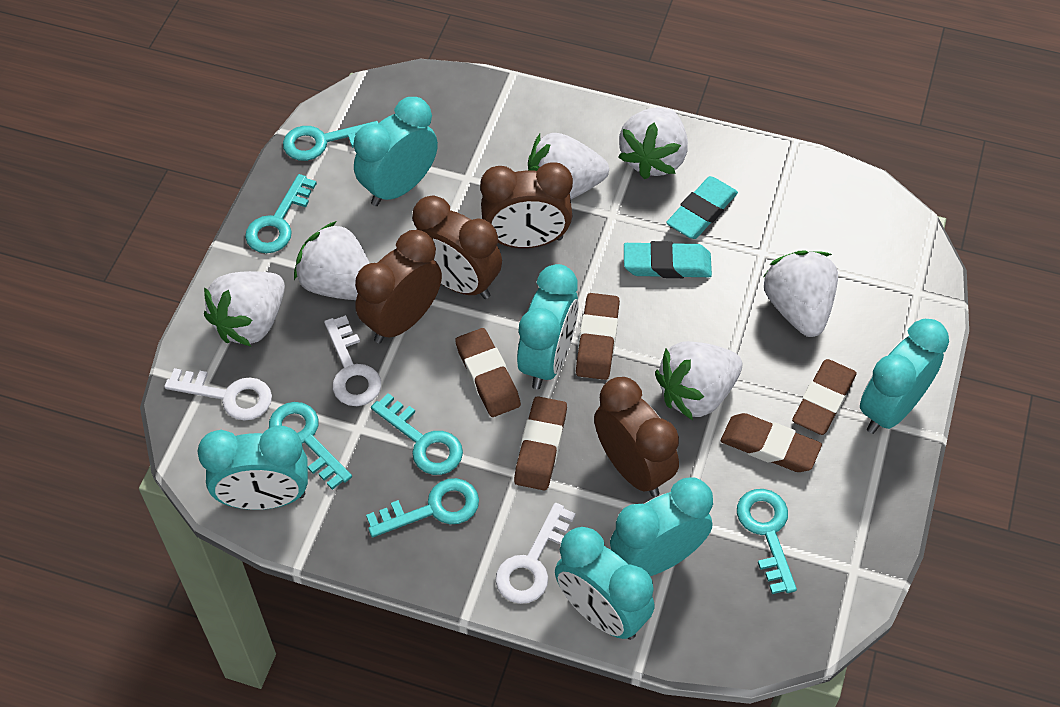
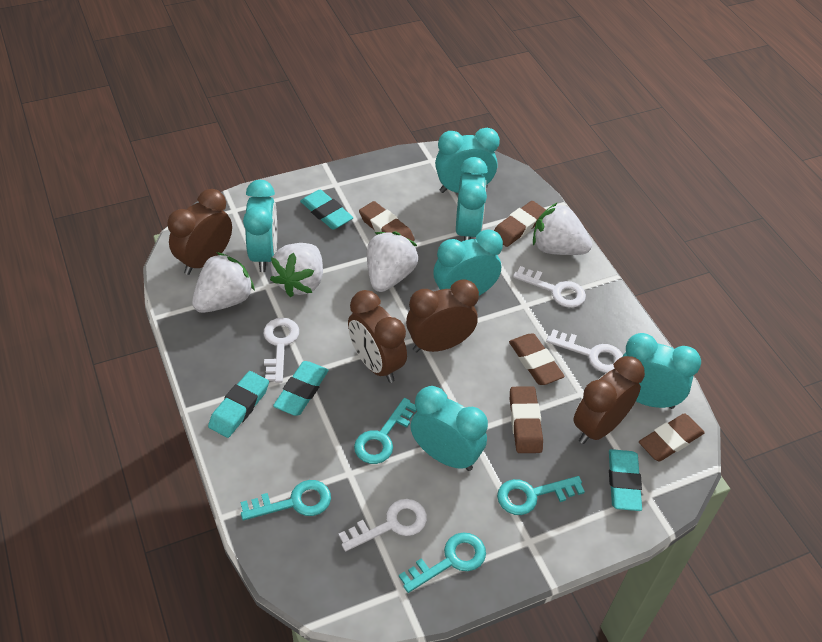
turquoise eraser: 2 -> 4
turquoise key: 6 -> 4
white key: 3 -> 4
white strawberry: 6 -> 4

